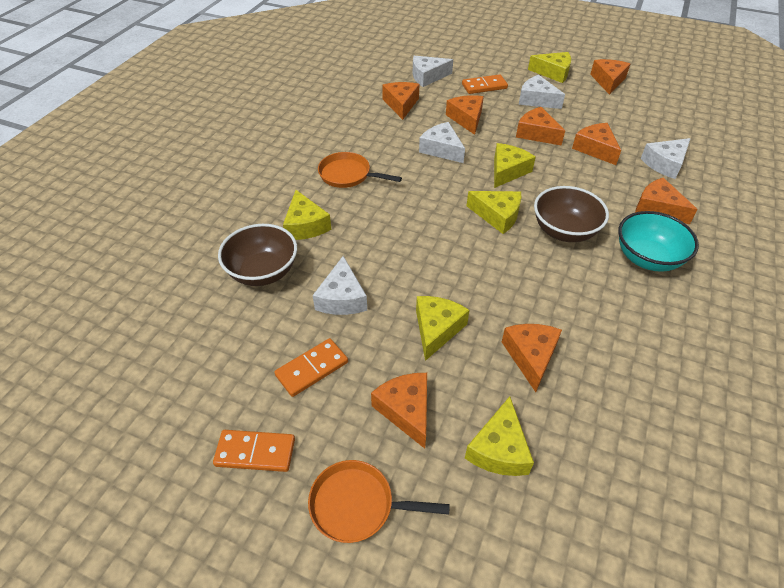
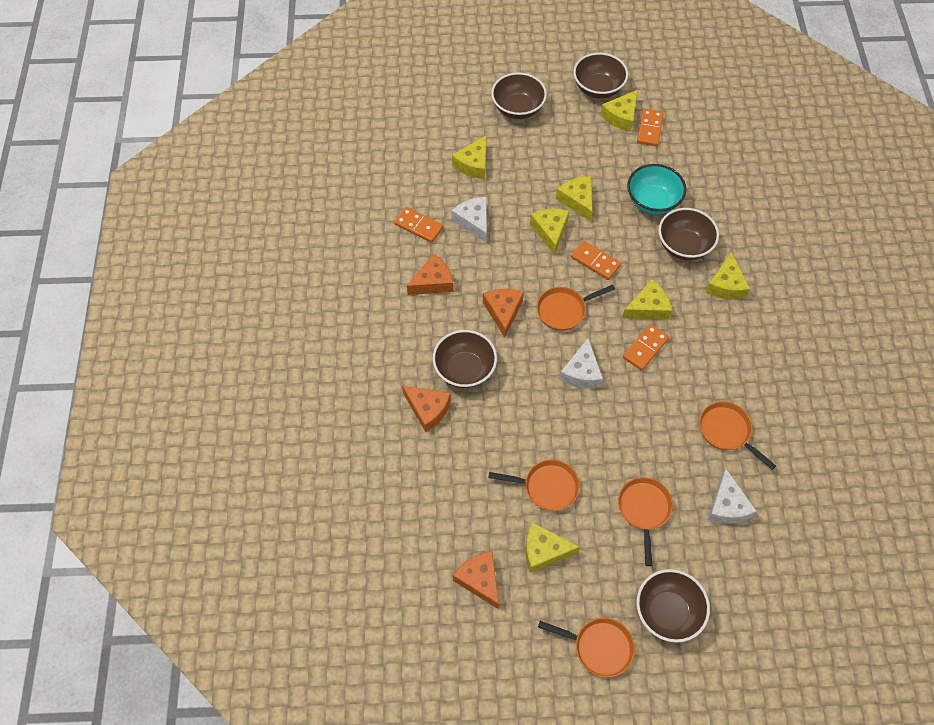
brown bowl: 2 -> 5
orange cheese: 8 -> 4
orange domino: 3 -> 4
orange pan: 2 -> 5
white cheese: 5 -> 3
yellow cheese: 6 -> 7

